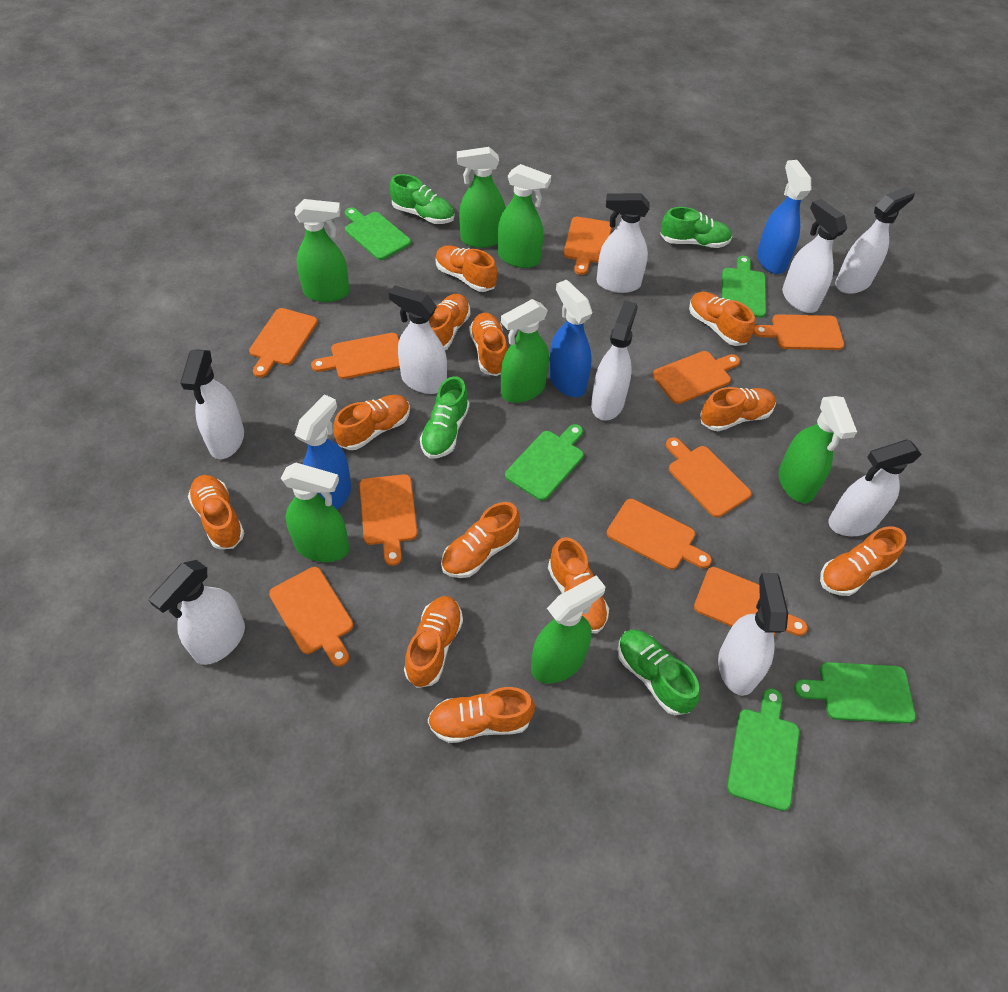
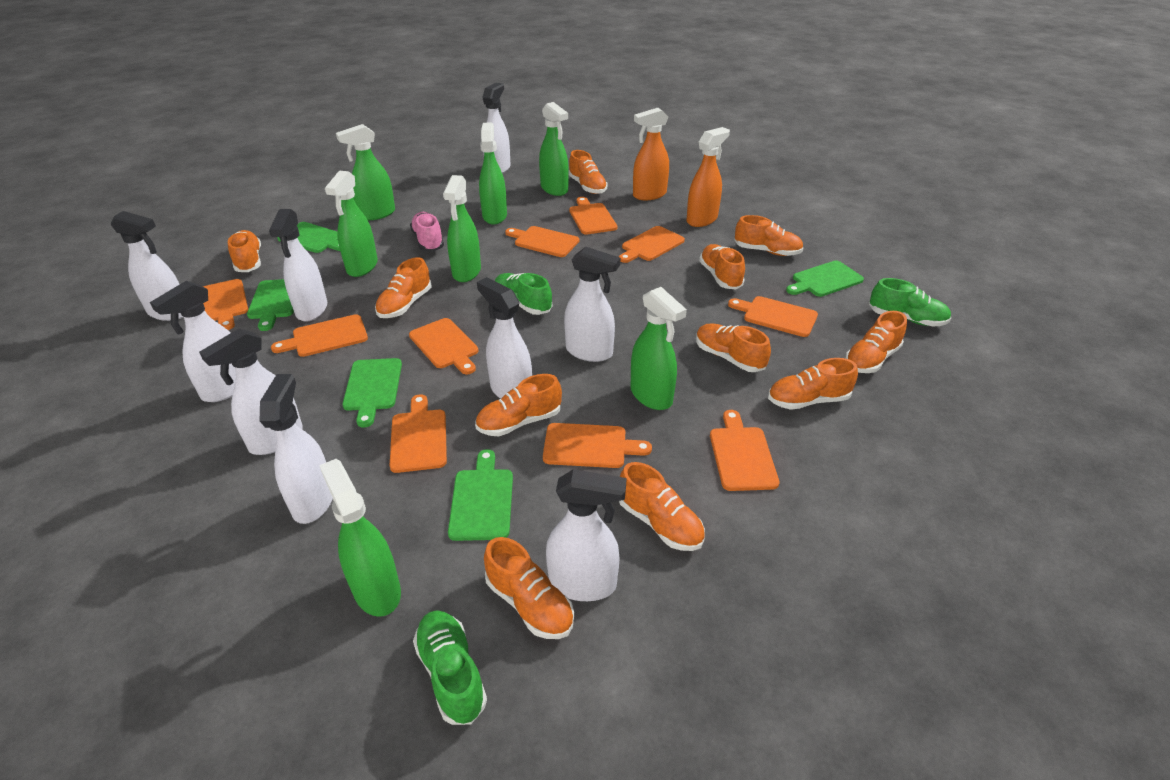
blue spray bottle: 3 -> 0
green shoe: 4 -> 3
orange shoe: 12 -> 11
orange spray bottle: 0 -> 2
pink shoe: 0 -> 1

